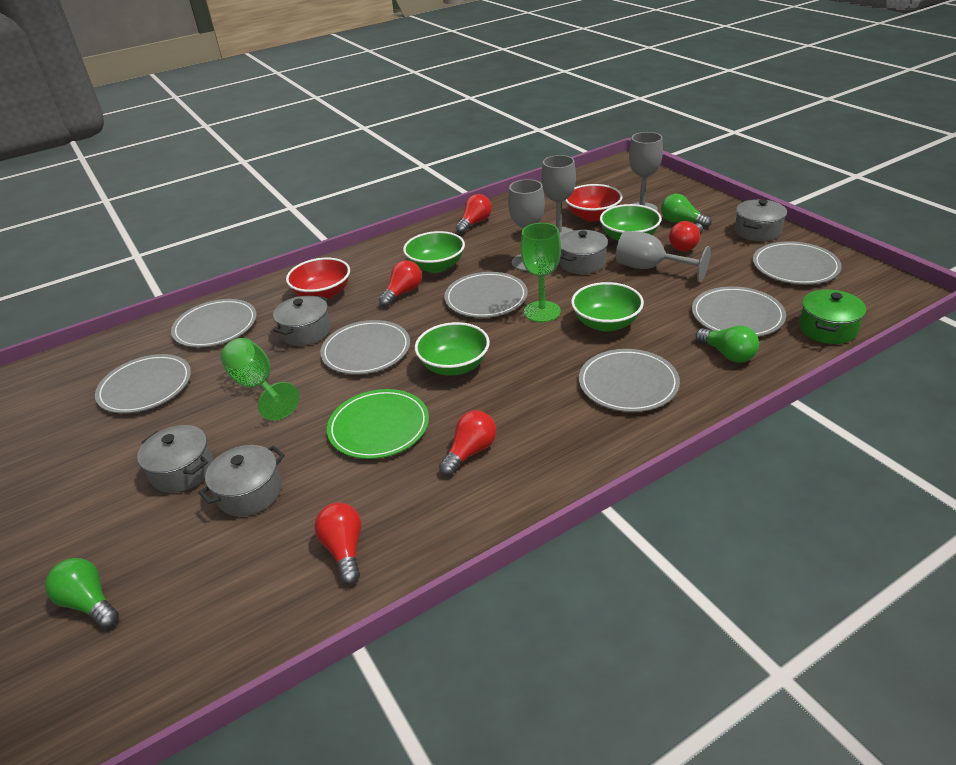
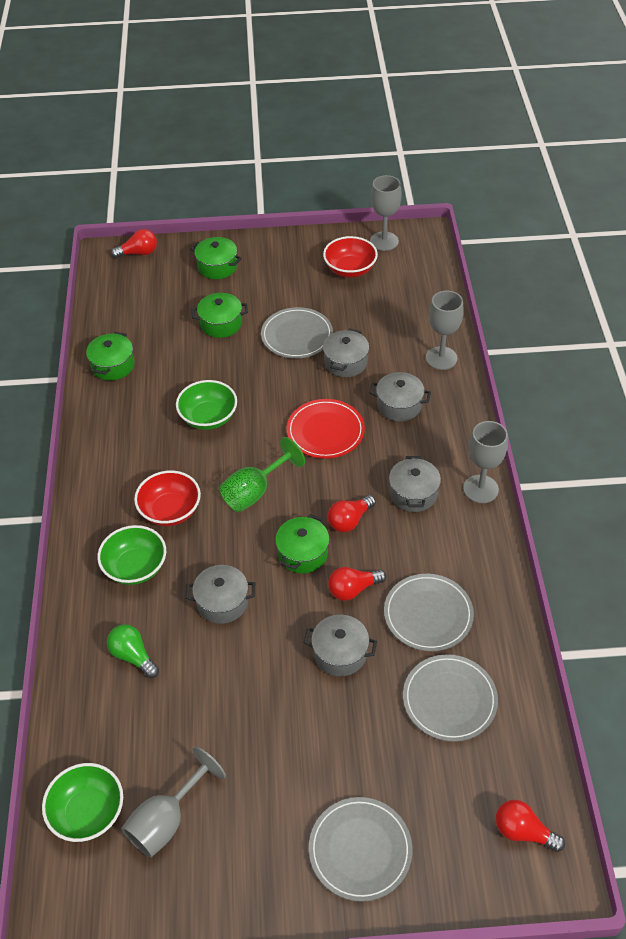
green bowl: 4 -> 3
green goblet: 2 -> 1
green light bulb: 3 -> 1
green plate: 1 -> 0
green pot: 1 -> 4
grey plate: 7 -> 4
red light bulb: 5 -> 4
red plate: 0 -> 1

